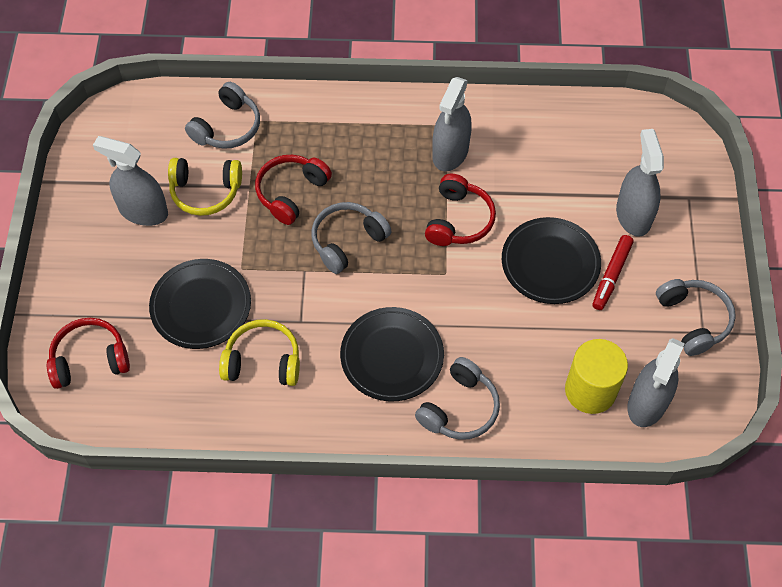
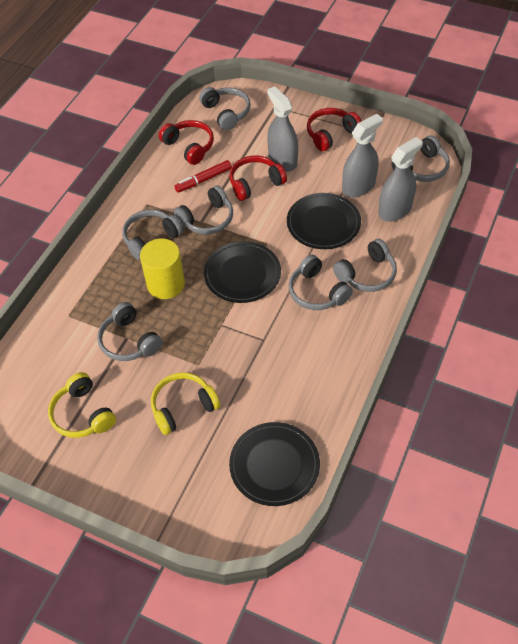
grey headphones: 4 -> 7
grey spray bottle: 4 -> 3

